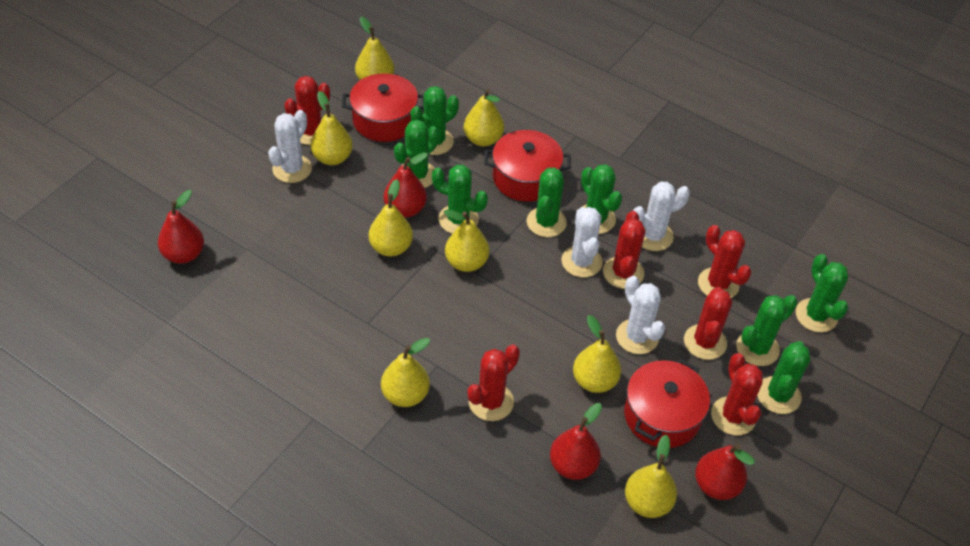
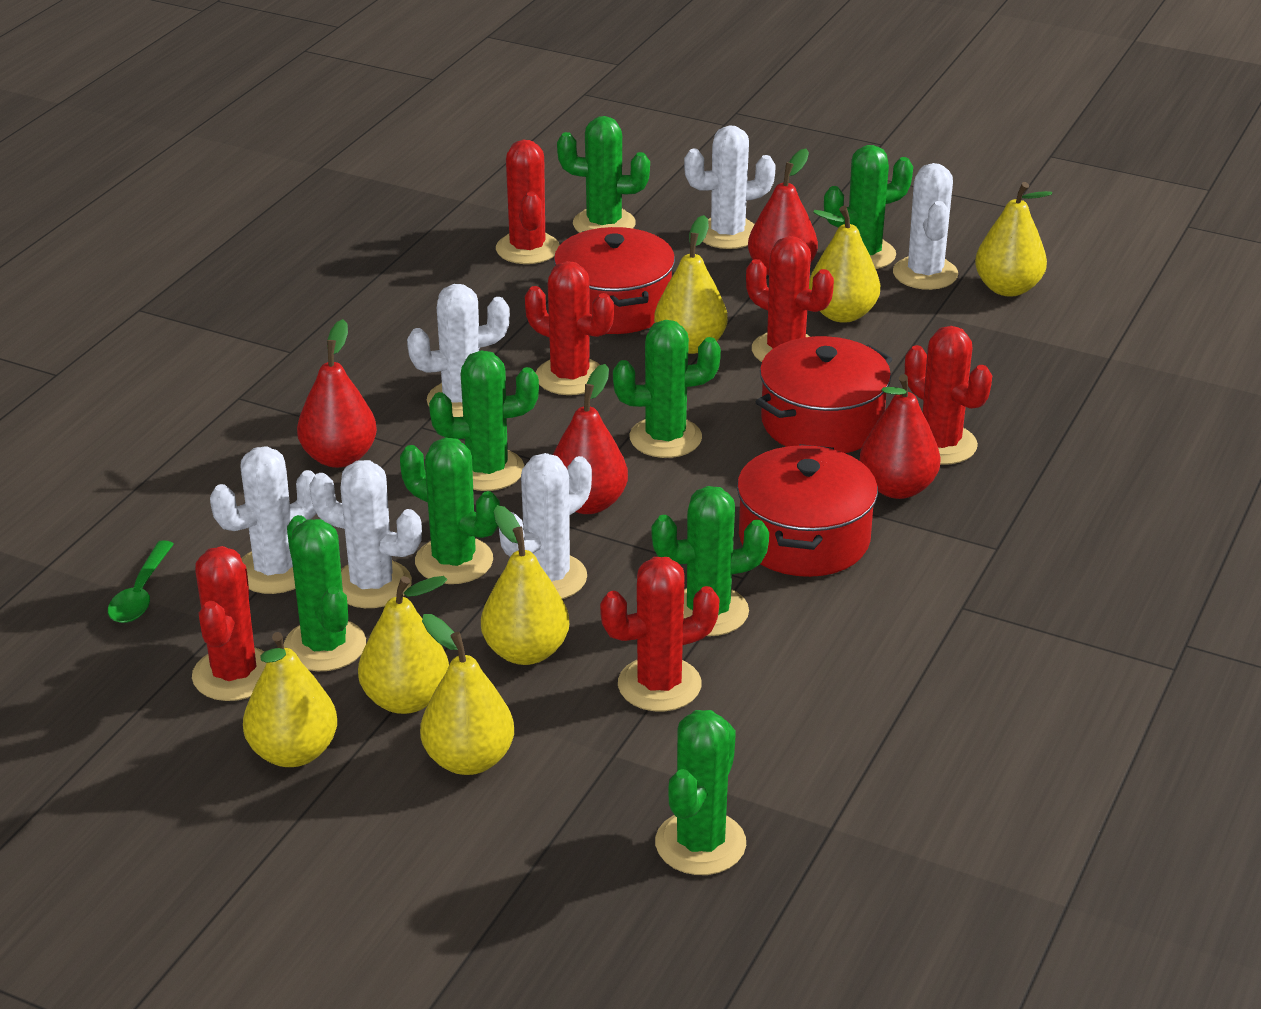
green spoon: 0 -> 1
white cactus: 4 -> 6
yellow pear: 8 -> 7

